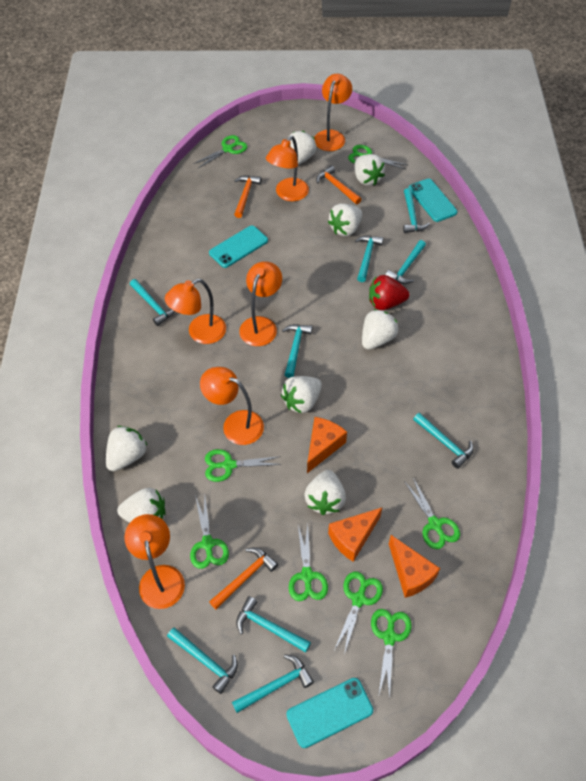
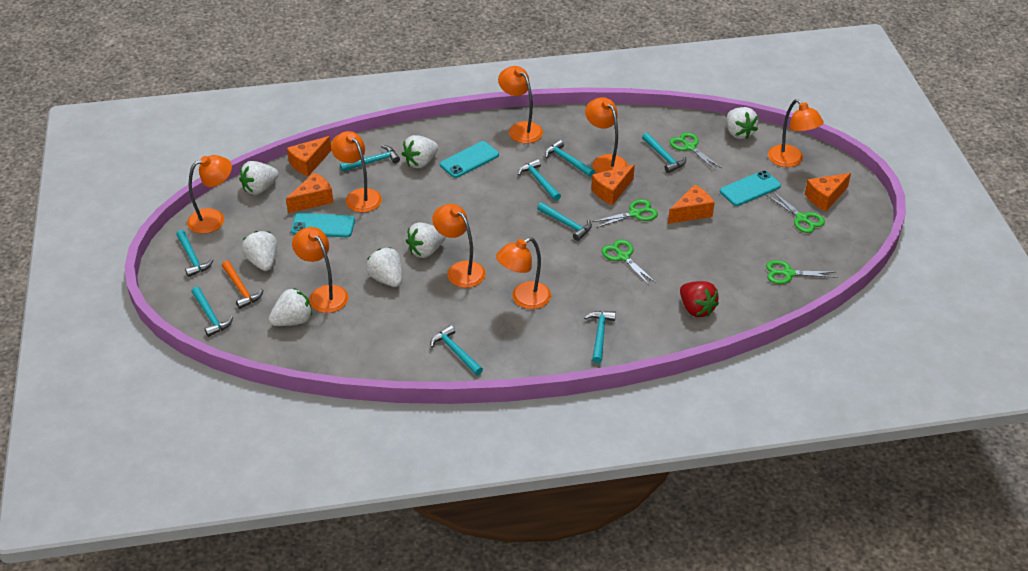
green scissors: 8 -> 5
orange cheese: 3 -> 5
orange hammer: 3 -> 1
orange lamp: 6 -> 8
white strawberry: 8 -> 7

